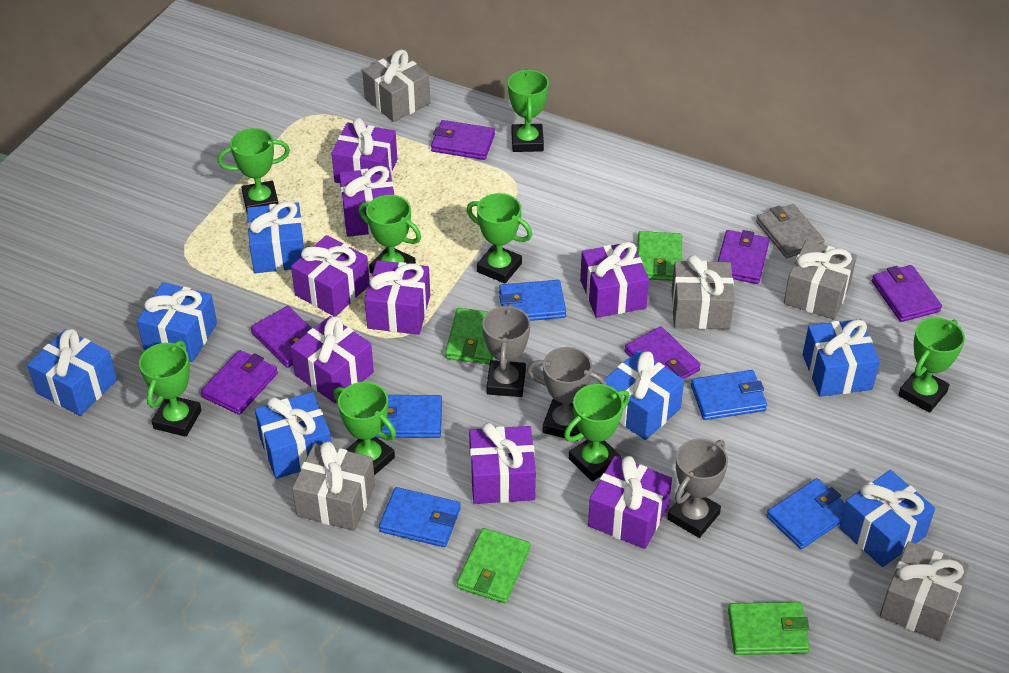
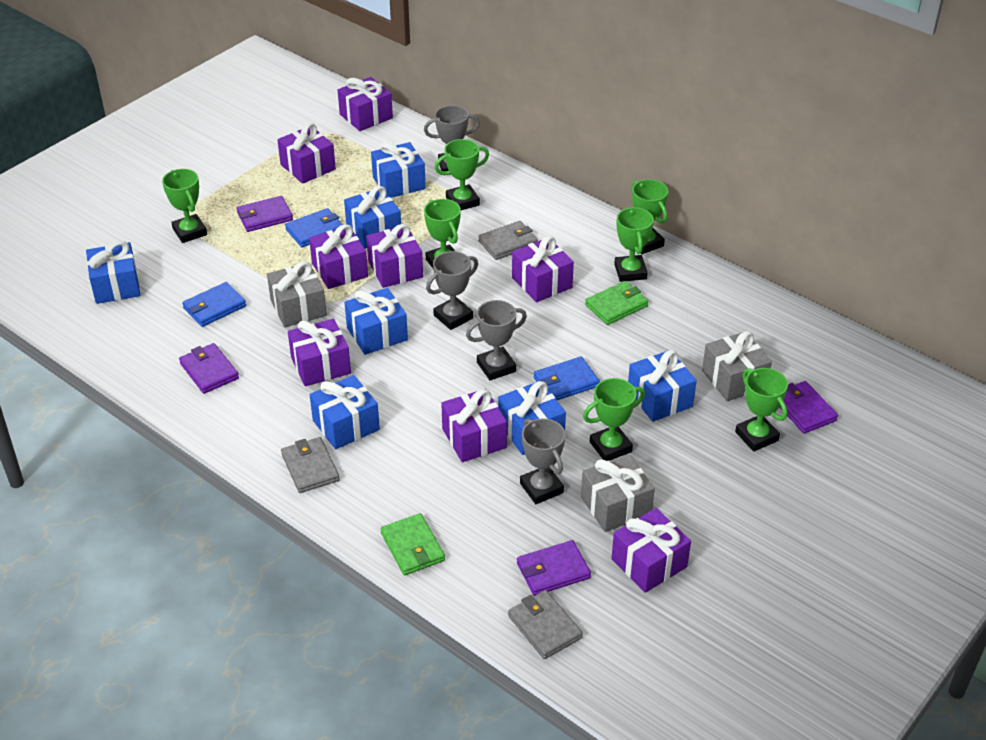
blue wallet: 5 -> 3
green trophy: 8 -> 7
green wallet: 4 -> 2
grey gift: 5 -> 3
grey trophy: 3 -> 4
grey wallet: 1 -> 3
purple wallet: 6 -> 4

